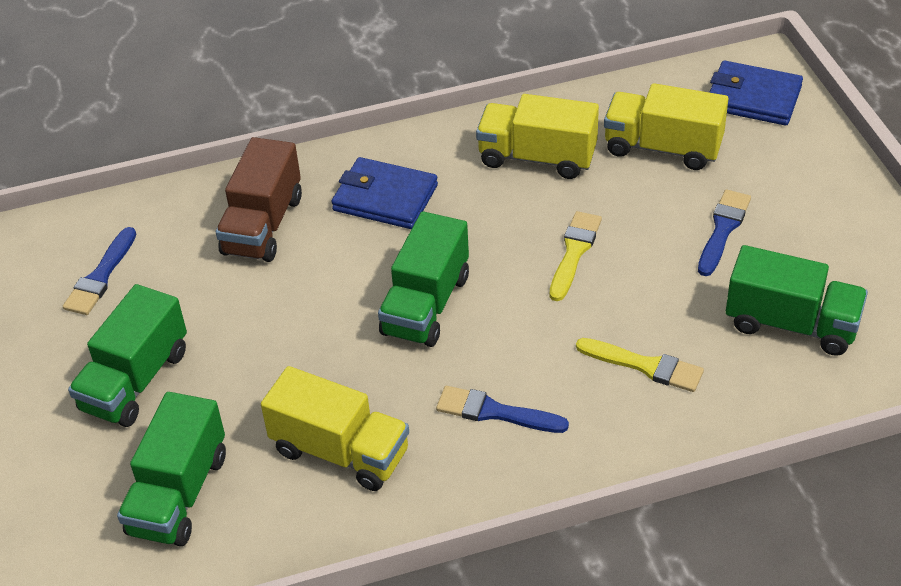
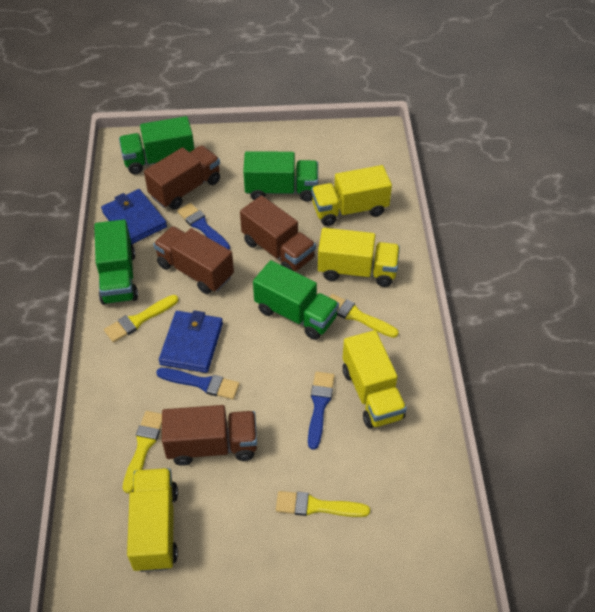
brown truck: 1 -> 4
yellow brush: 2 -> 4
yellow truck: 3 -> 4

